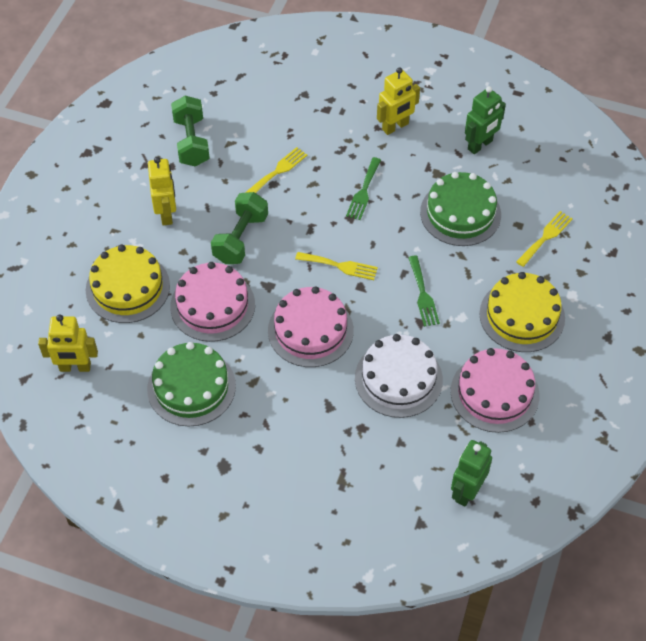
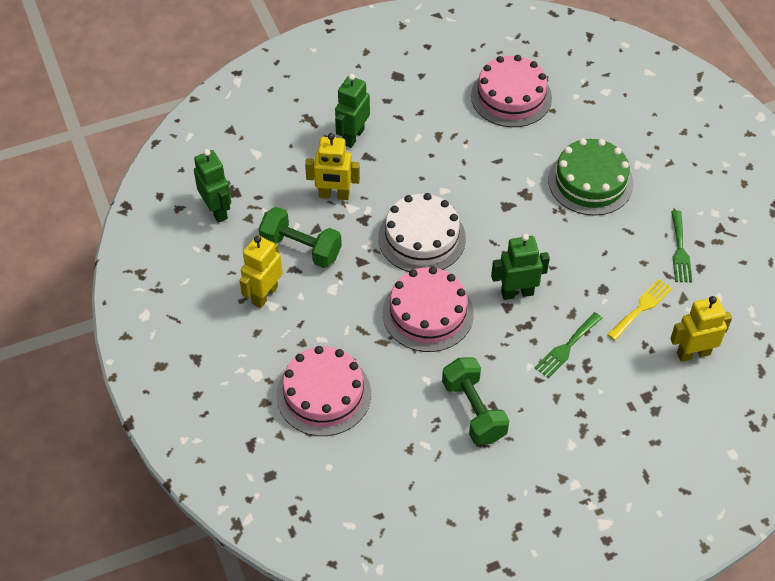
green cake: 2 -> 1
green robot: 2 -> 3
yellow cake: 2 -> 0
yellow fork: 3 -> 1

